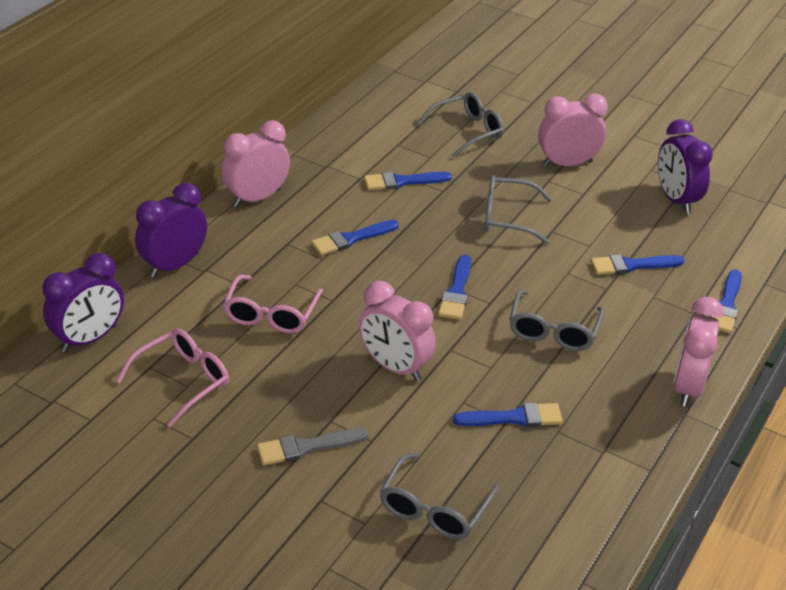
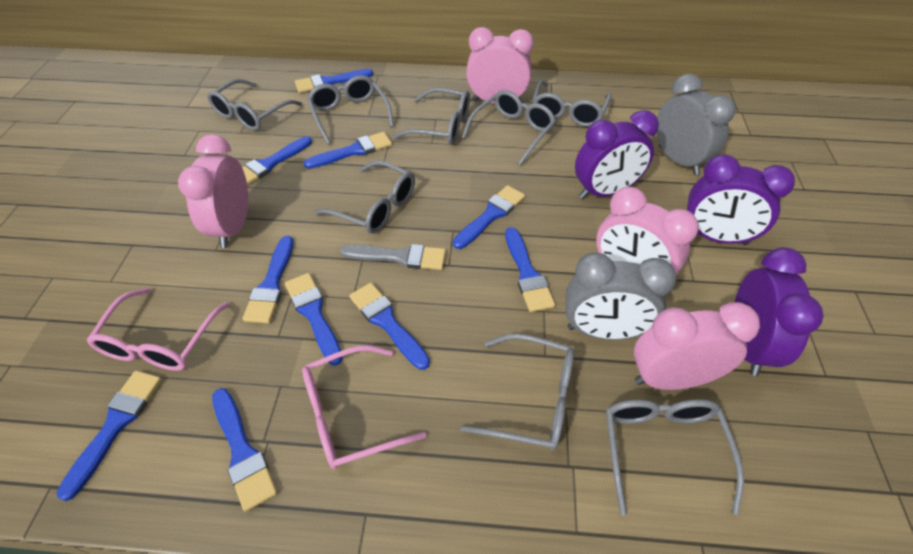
blue brush: 6 -> 10
grey clock: 0 -> 2
grey glasses: 4 -> 8

